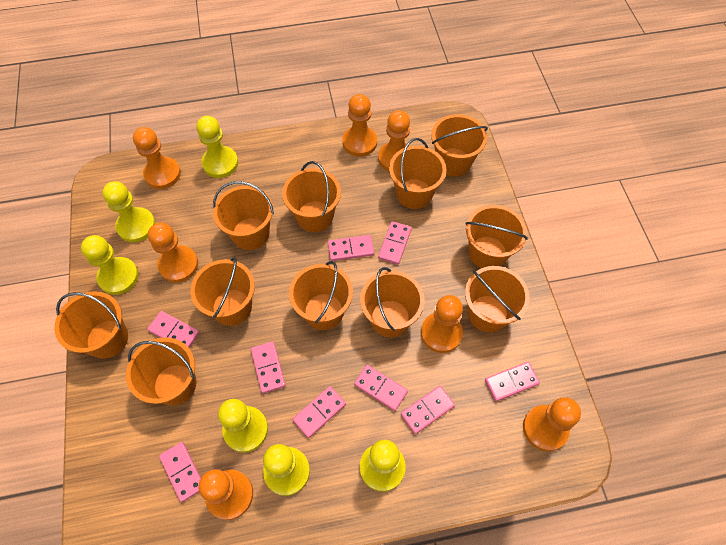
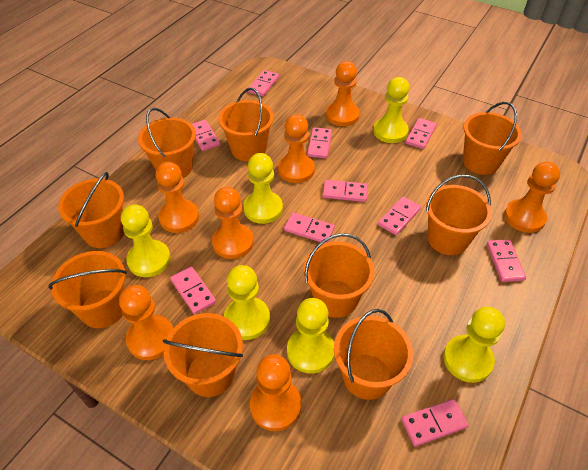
orange bucket: 11 -> 9
pink domino: 9 -> 10

